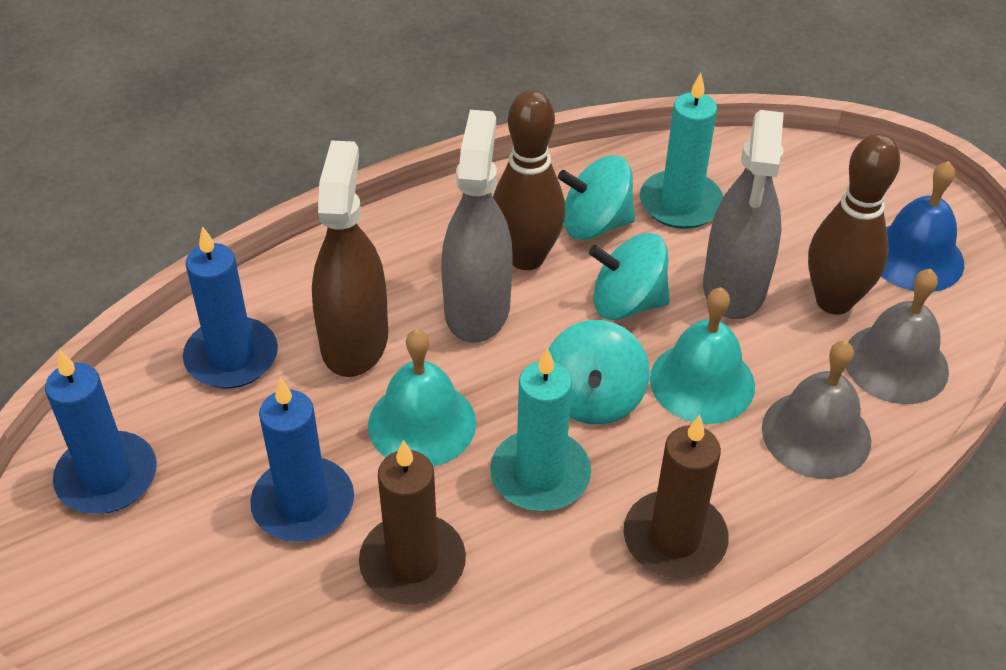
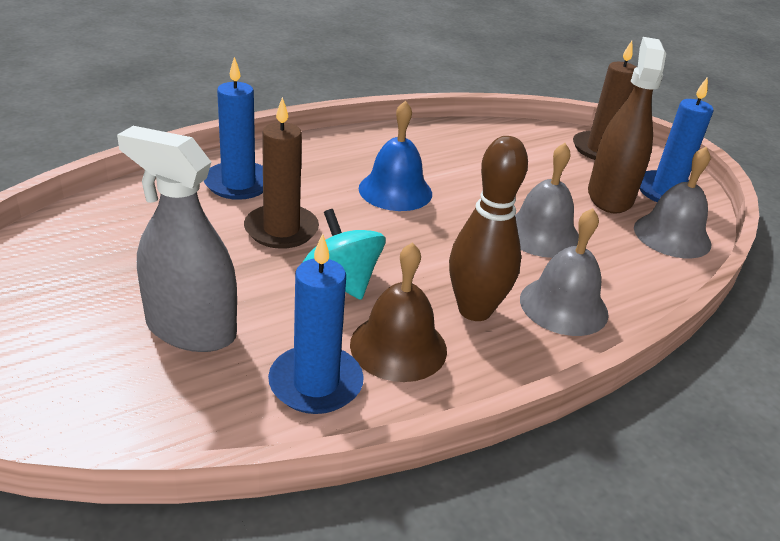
brown bell: 0 -> 1
brown bowling pin: 2 -> 1
grey bell: 2 -> 3
grey spray bottle: 2 -> 1
turquoise bell: 2 -> 0
turquoise candle: 2 -> 0
turquoise spinning top: 3 -> 1

